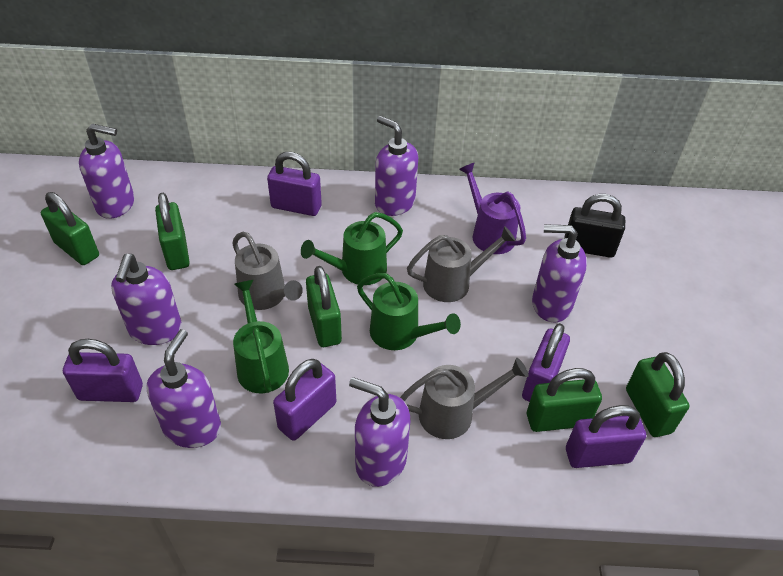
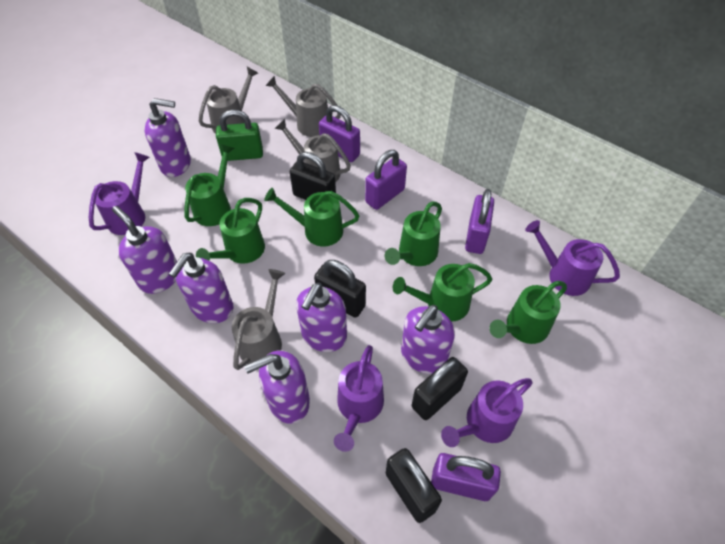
black padlock: 1 -> 4
green padlock: 5 -> 1
green watering can: 3 -> 6
grey watering can: 3 -> 4
purple padlock: 5 -> 4
purple watering can: 1 -> 4

